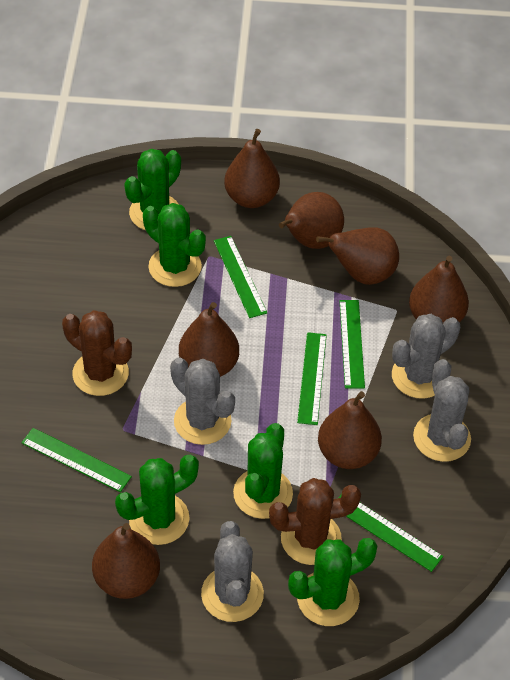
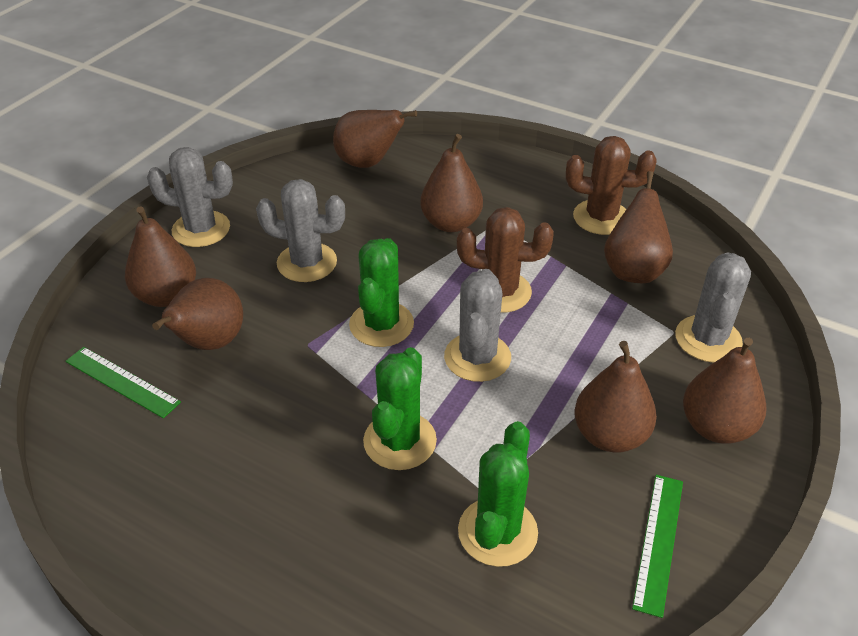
green cactus: 5 -> 3
green ruler: 5 -> 2

